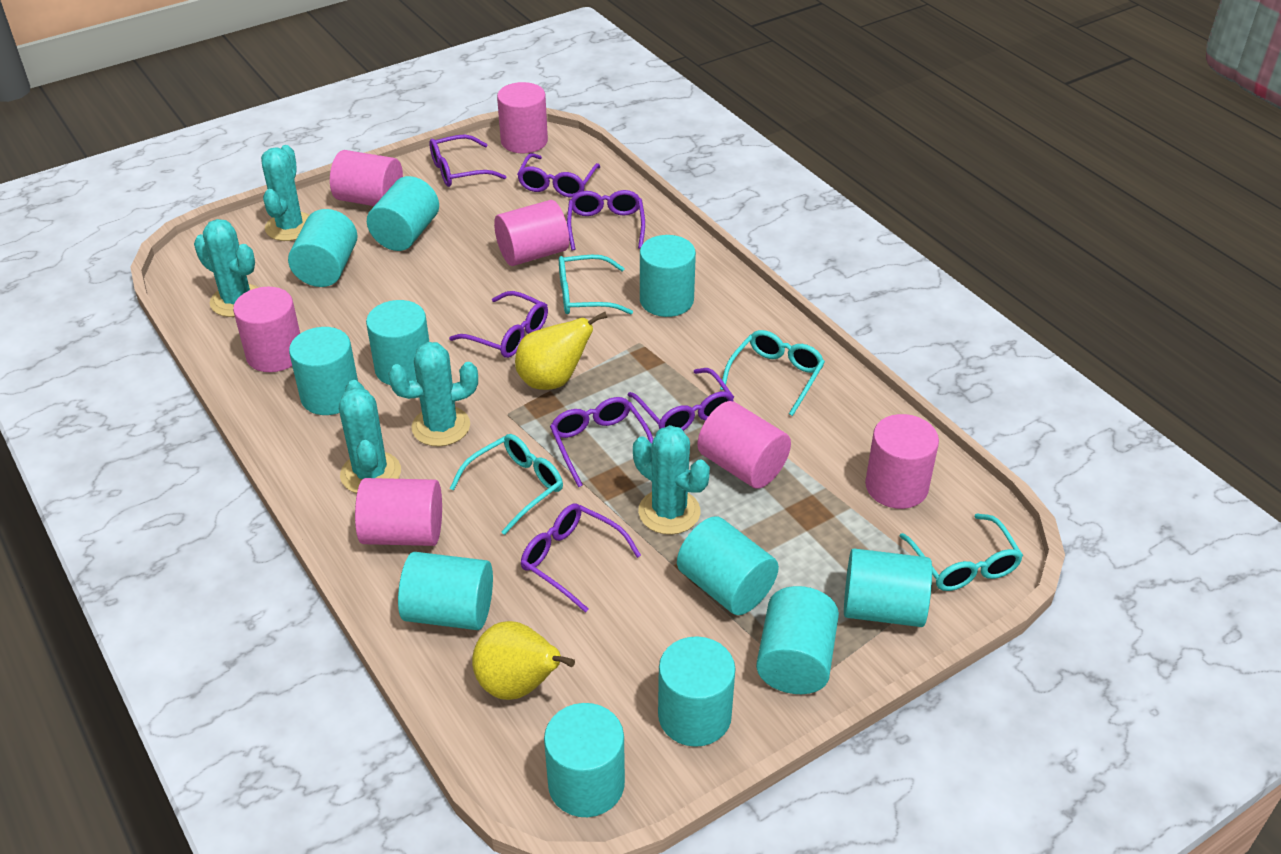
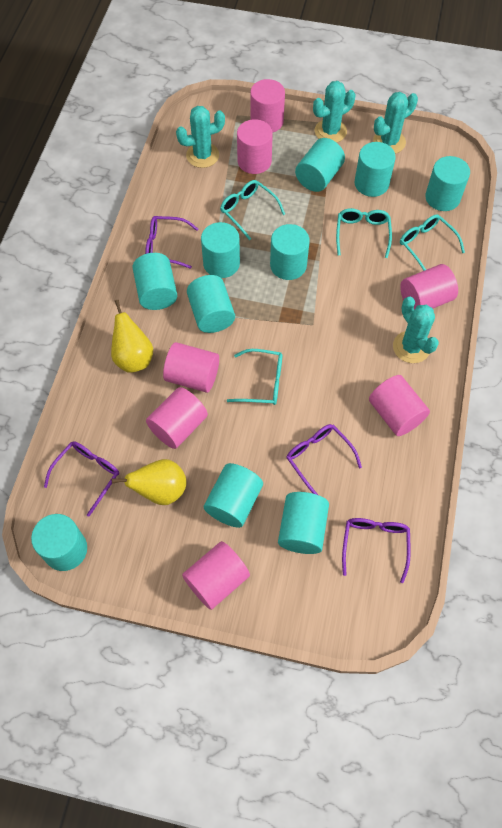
purple glasses: 7 -> 4
turquoise cactus: 5 -> 4
turquoise cylinder: 11 -> 10

